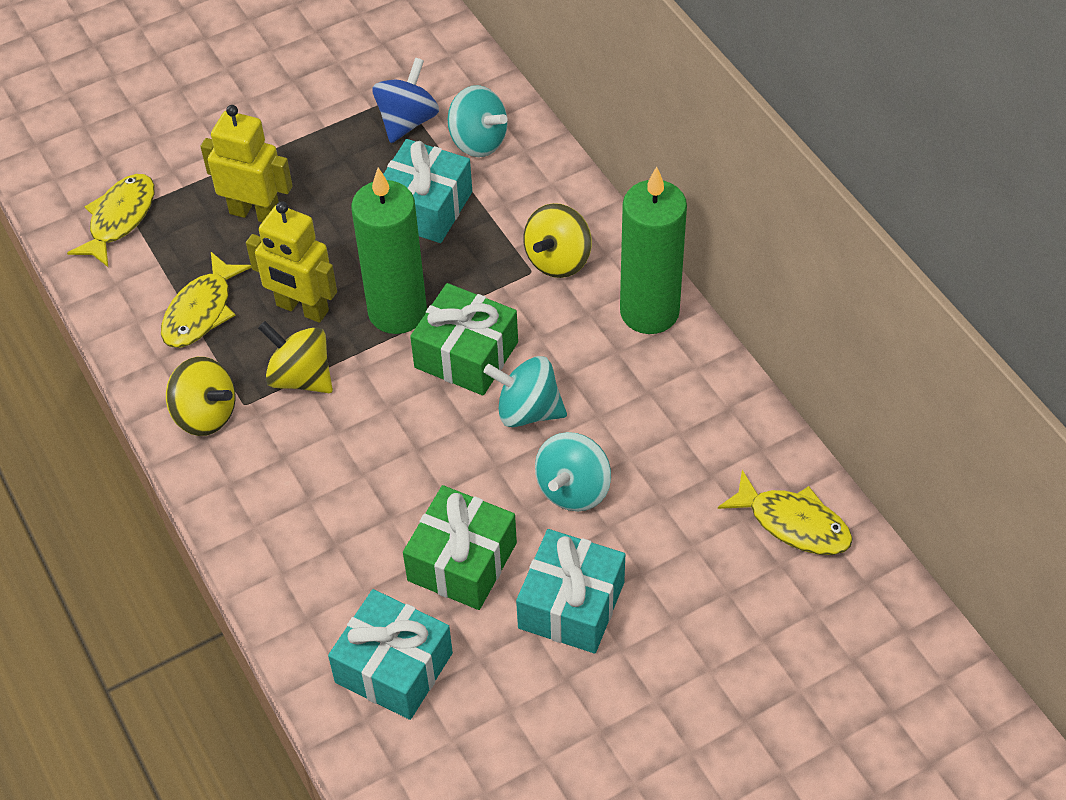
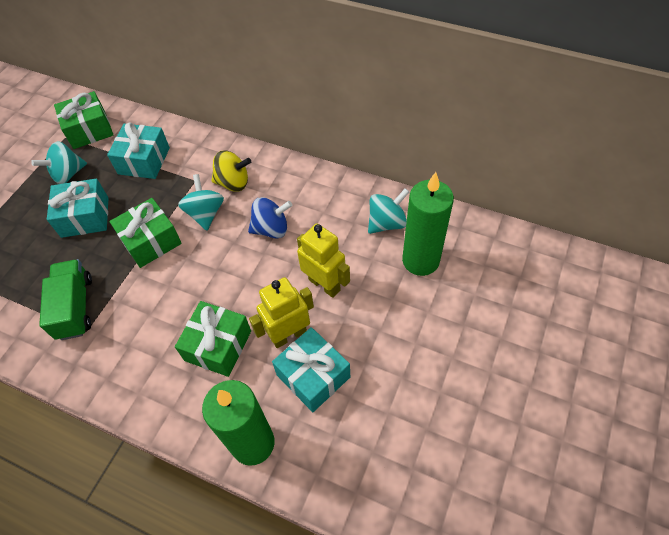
green gift: 2 -> 3
green truck: 0 -> 1
yellow fish: 3 -> 0
yellow spinning top: 3 -> 1

